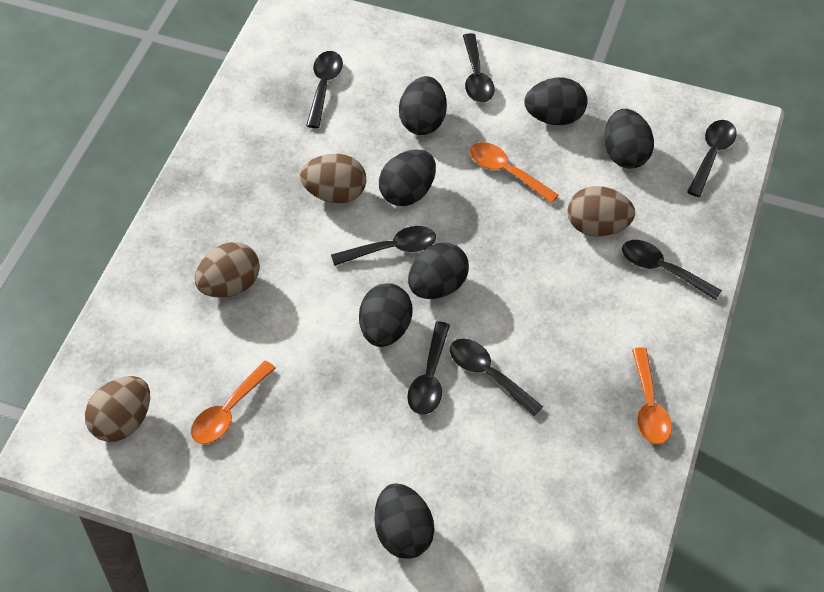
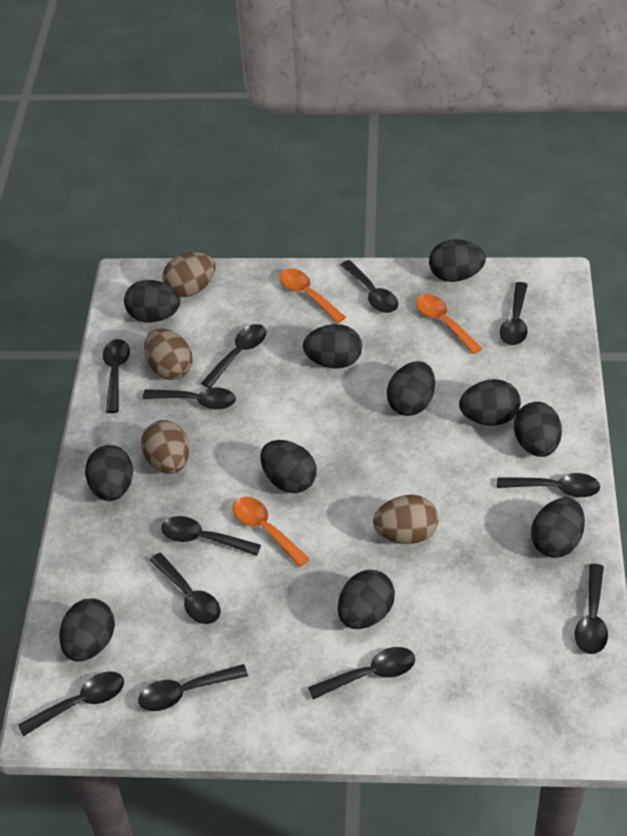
black egg: 7 -> 11
black spoon: 7 -> 12

